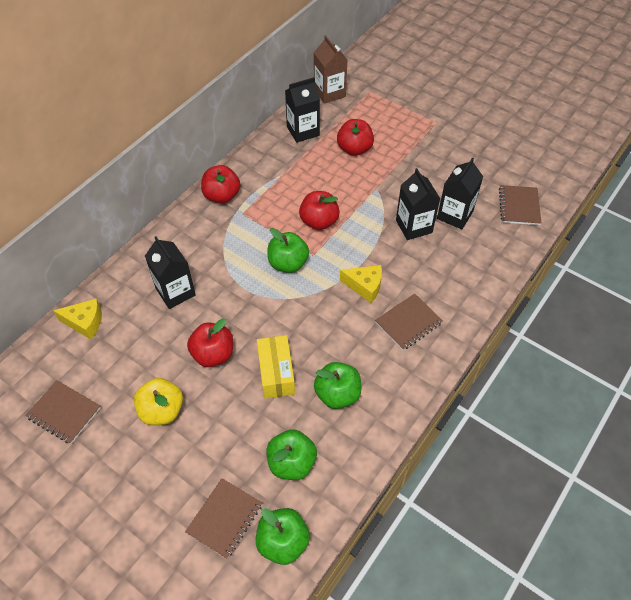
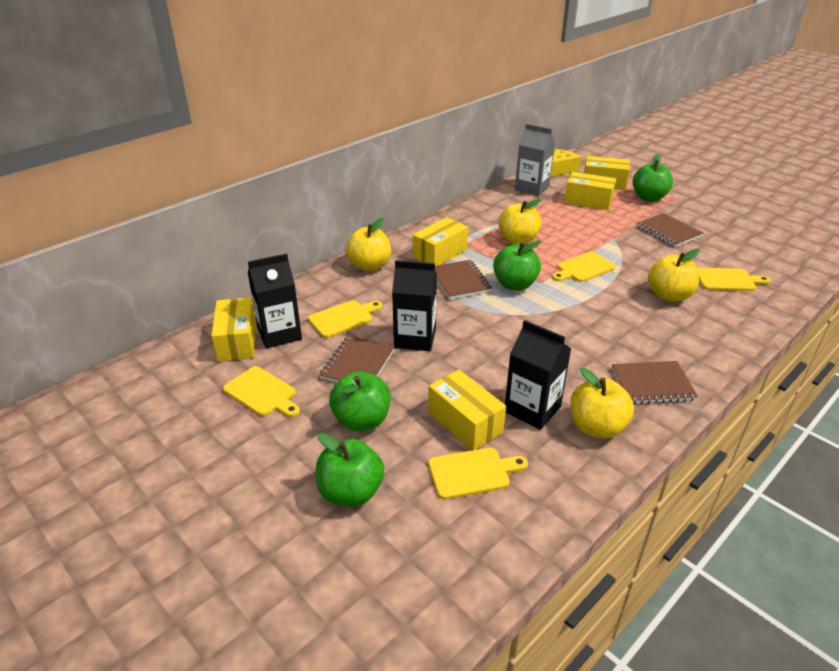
black carton: 4 -> 3
brown carton: 1 -> 0
grey carton: 0 -> 1
red apple: 4 -> 0
yellow apple: 1 -> 4
yellow box: 1 -> 5
yellow cheese: 2 -> 1
yellow cutting board: 0 -> 5

